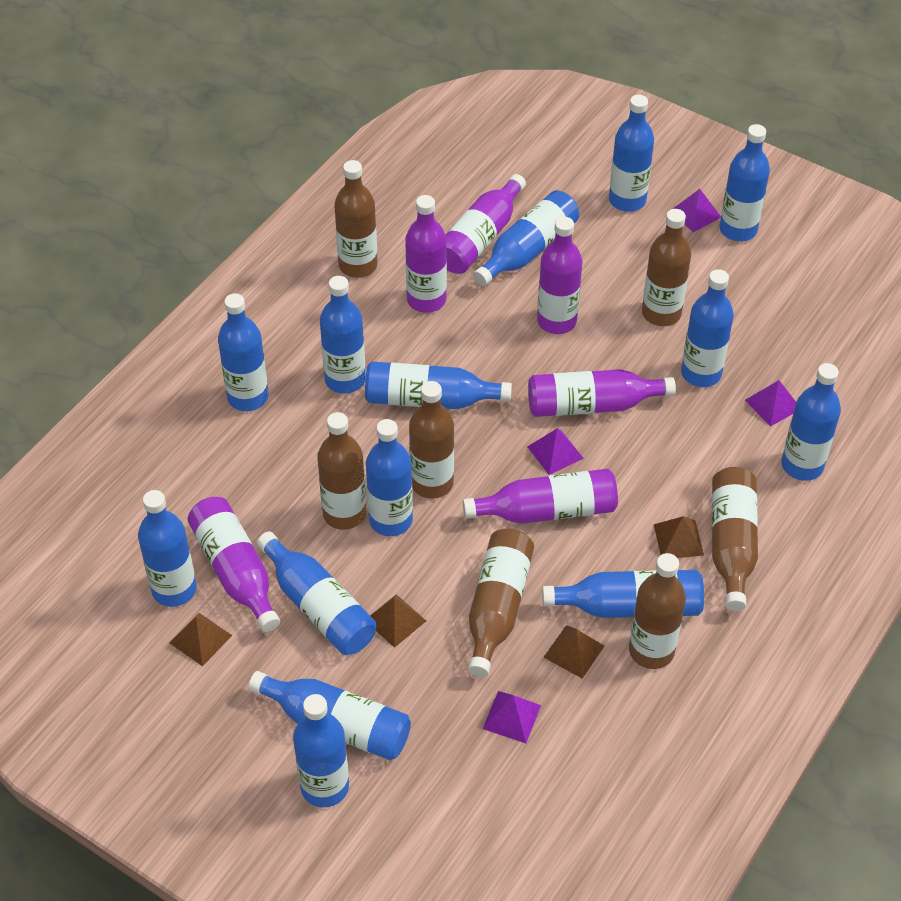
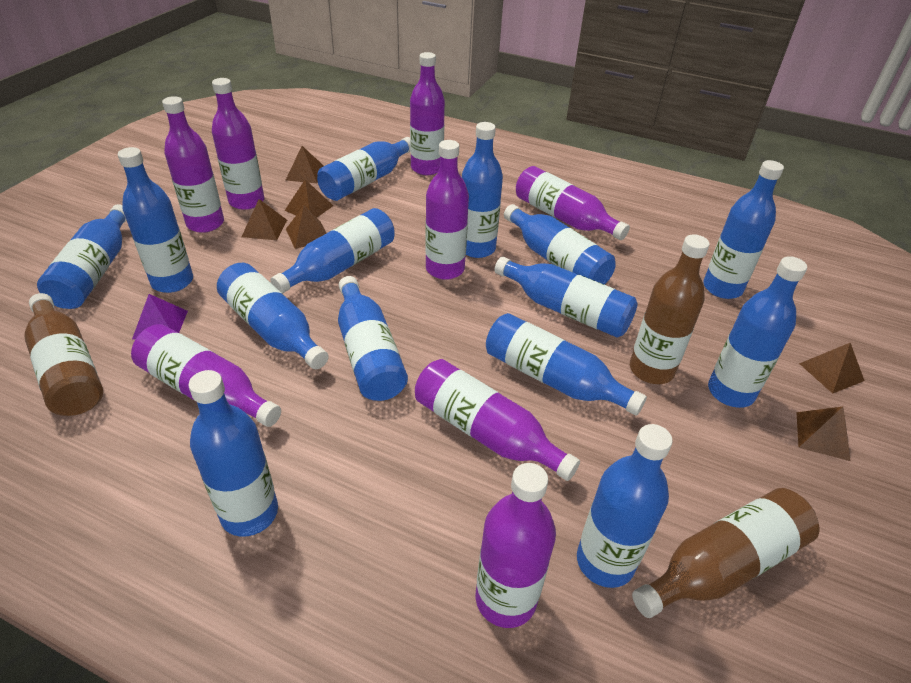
brown bottle: 7 -> 3
brown pyramid: 4 -> 6
purple bottle: 6 -> 8
purple pyramid: 4 -> 1

